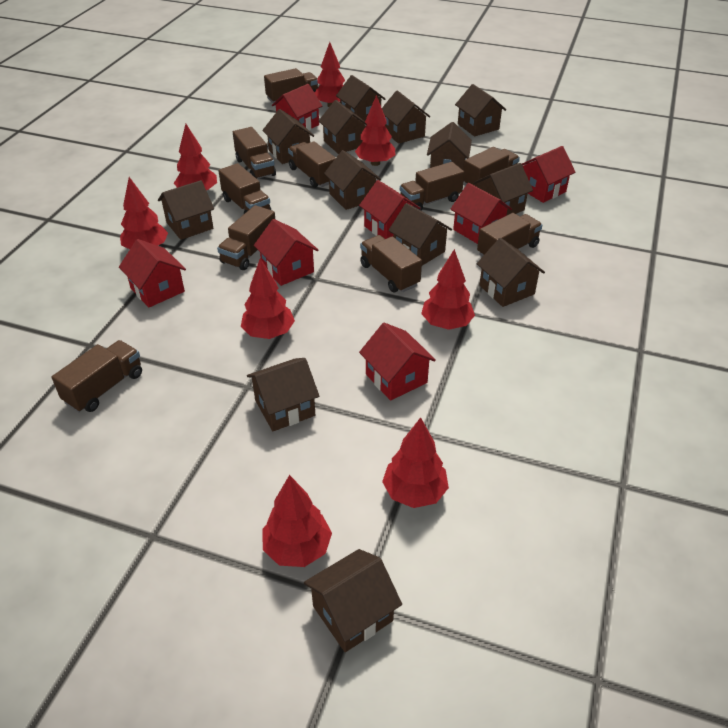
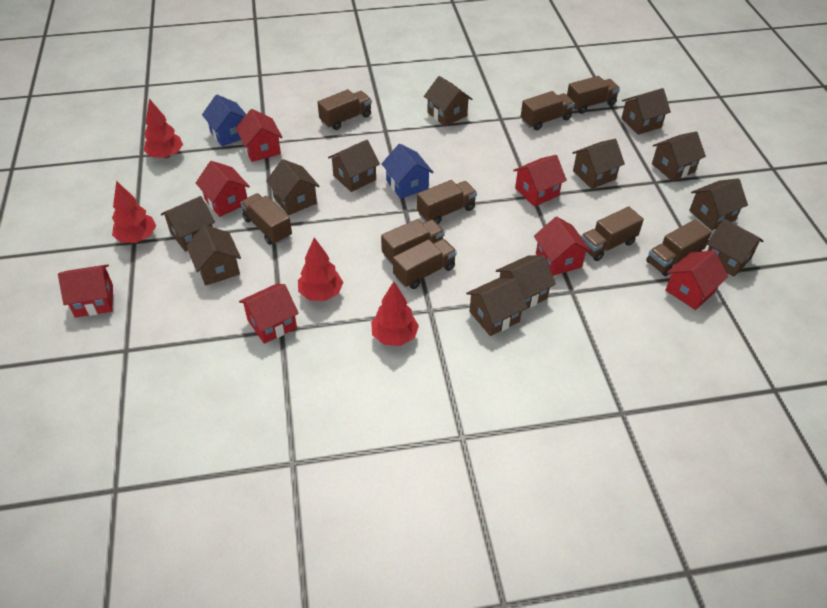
blue house: 0 -> 2
brown house: 13 -> 12
brown truck: 10 -> 9
red tree: 8 -> 4

